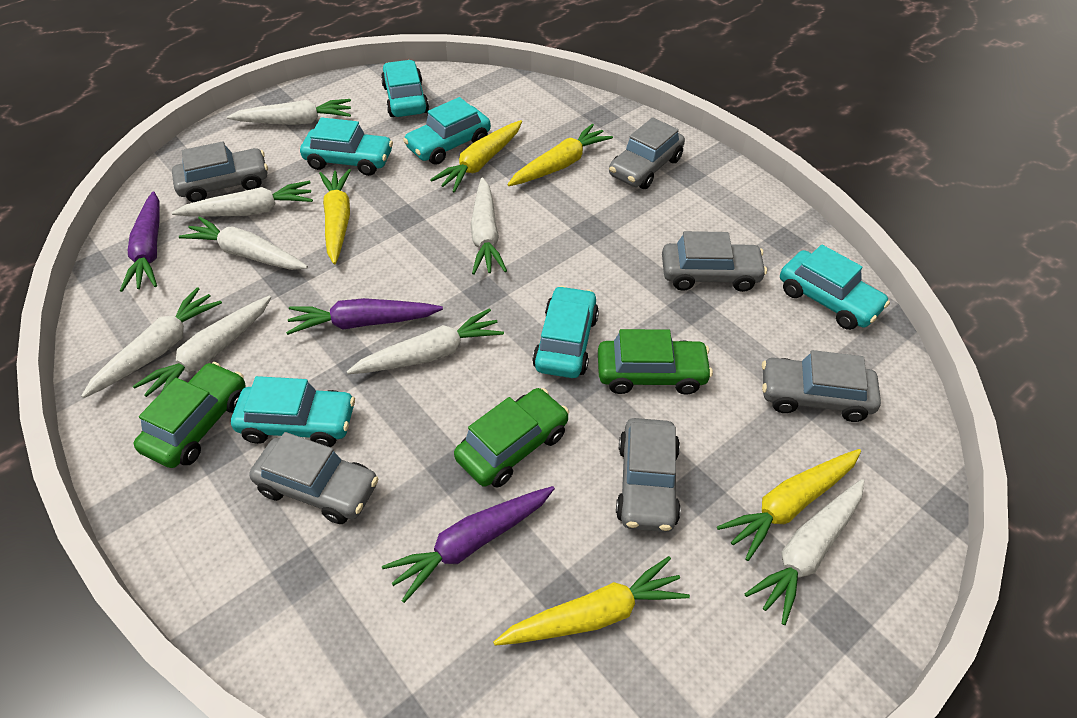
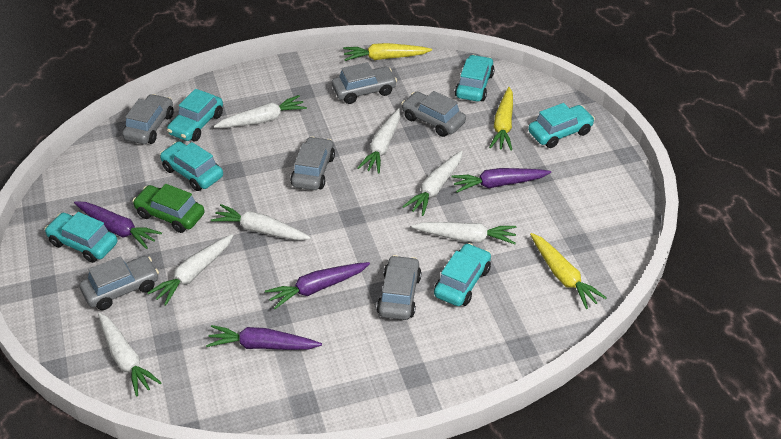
green car: 3 -> 1
purple carrot: 3 -> 4
white carrot: 8 -> 7
yellow carrot: 5 -> 3

